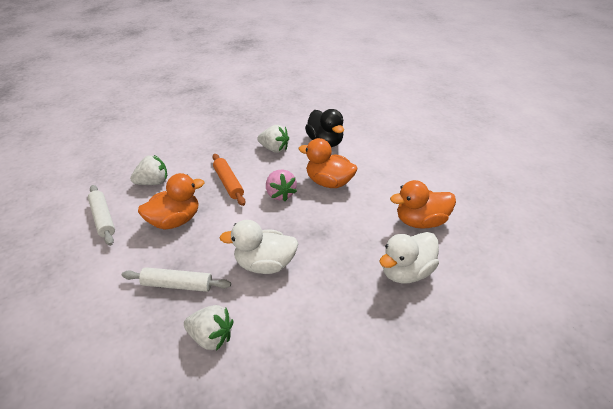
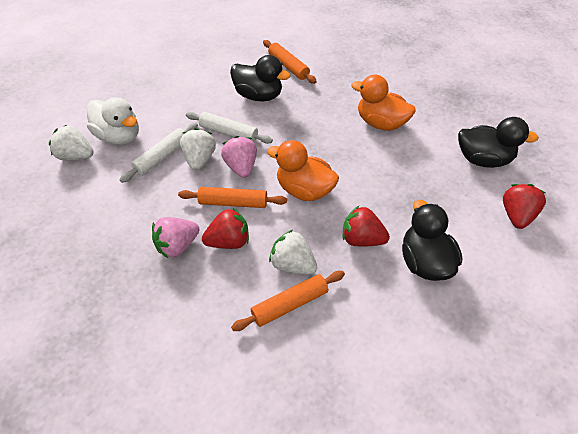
black duck: 1 -> 3
orange duck: 3 -> 2
orange rolling pin: 1 -> 3
pink strawberry: 1 -> 2
red strawberry: 0 -> 3
white duck: 2 -> 1

